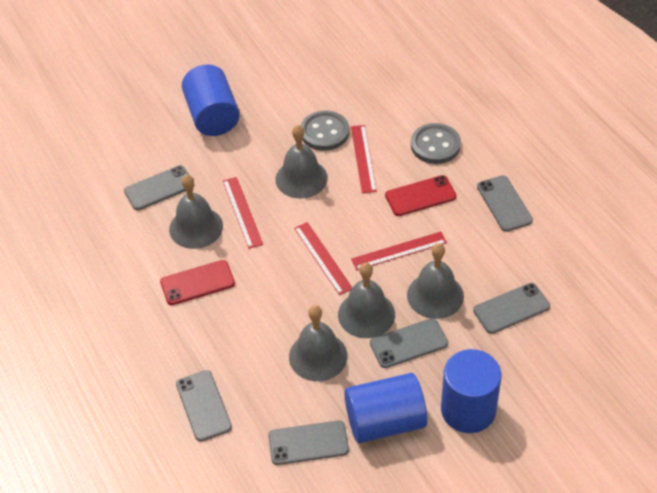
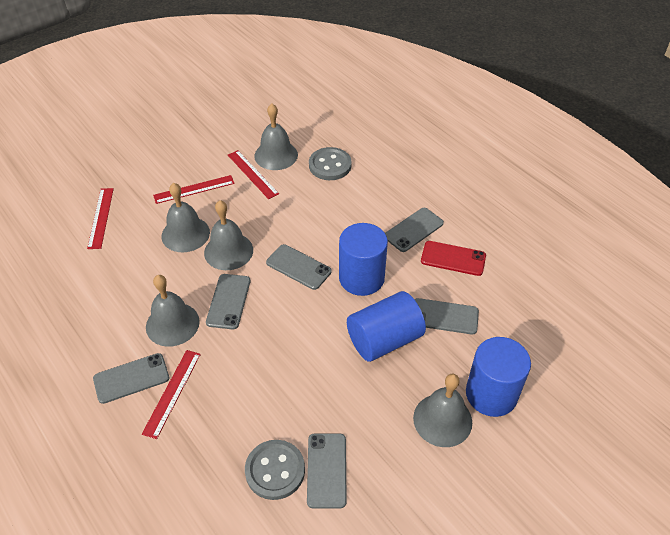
red phone: 2 -> 1

